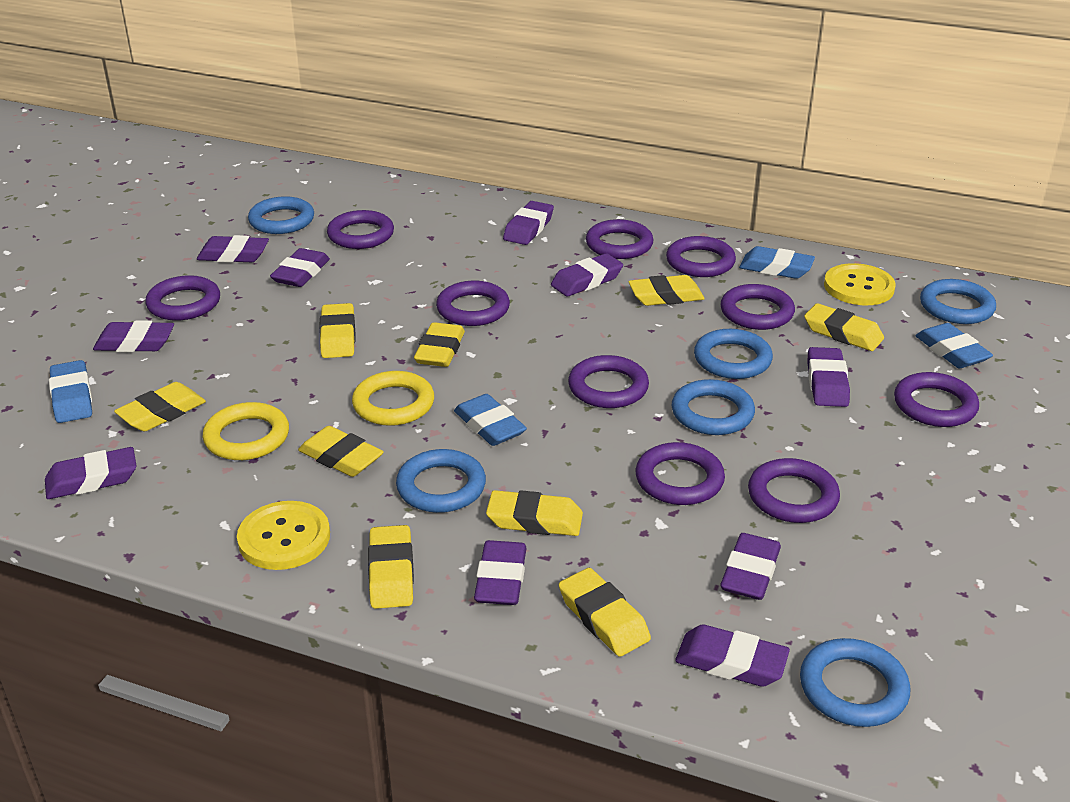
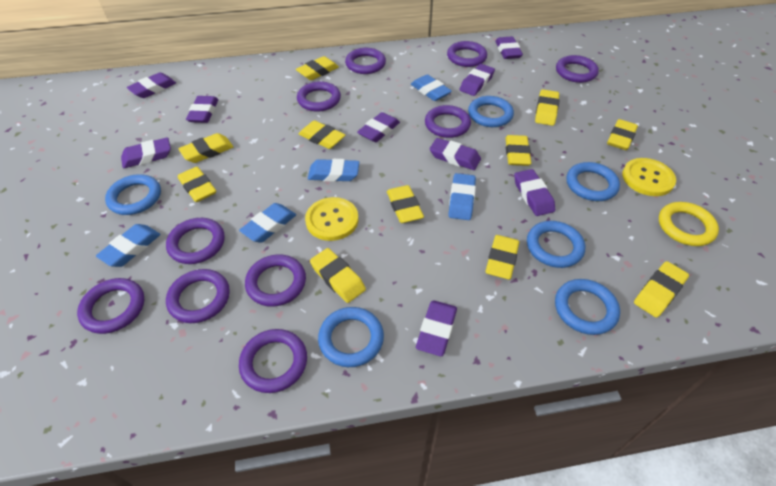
blue eraser: 4 -> 5
purple eraser: 10 -> 9
yellow eraser: 9 -> 11
yellow ring: 2 -> 1

